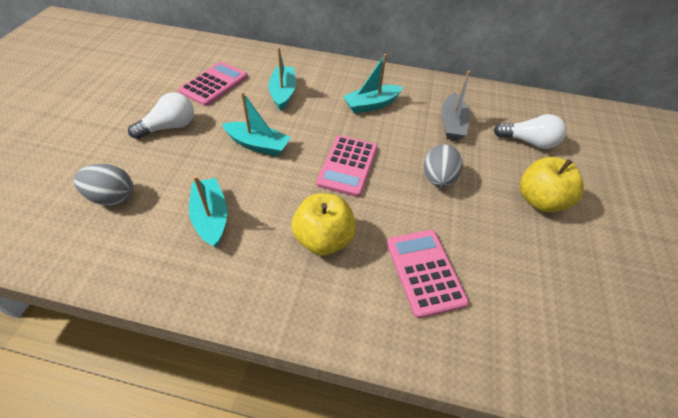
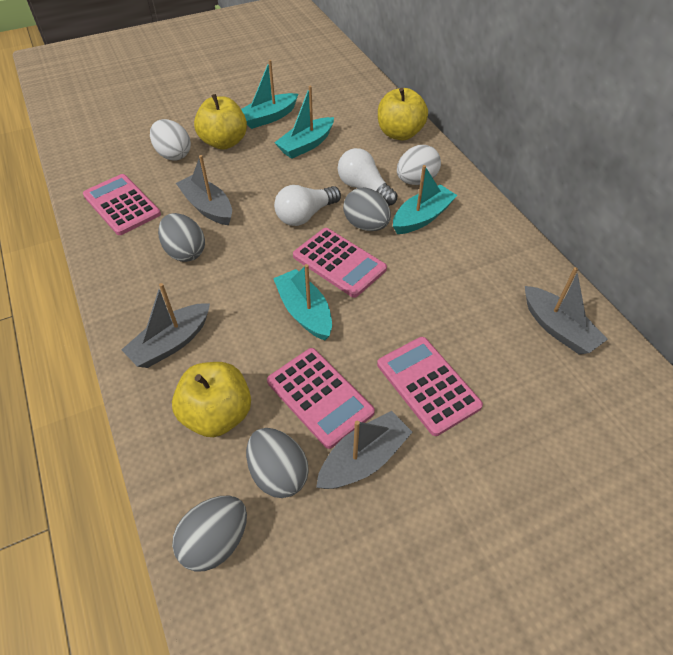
grey boat: 1 -> 4
grey egg: 2 -> 4
pink calculator: 3 -> 4
white egg: 0 -> 2
yellow apple: 2 -> 3

